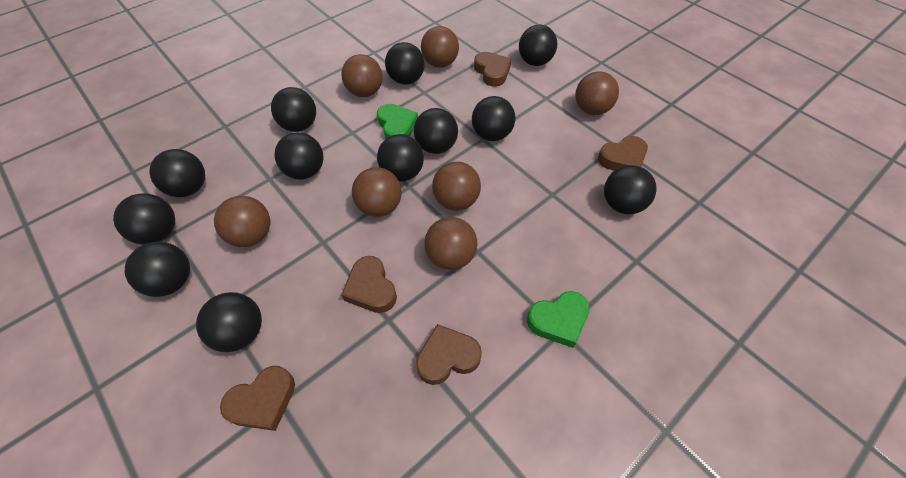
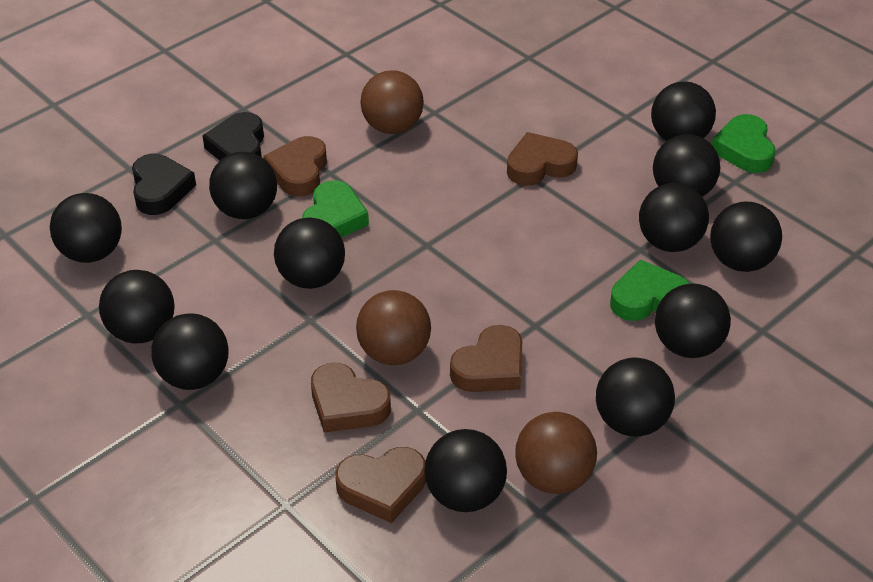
black heart: 0 -> 2
brown ball: 7 -> 3
green heart: 2 -> 3

